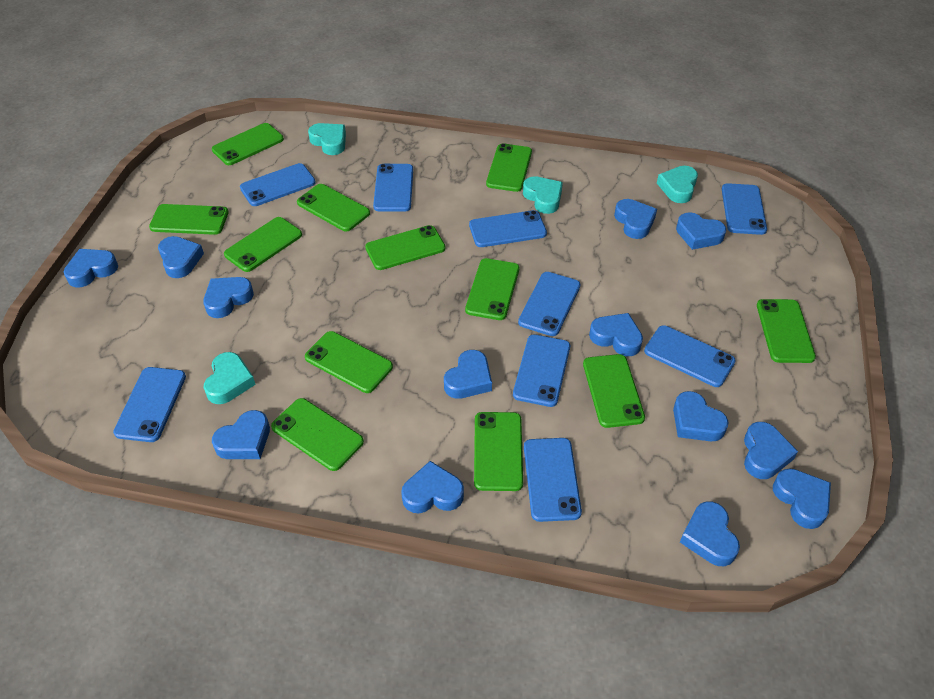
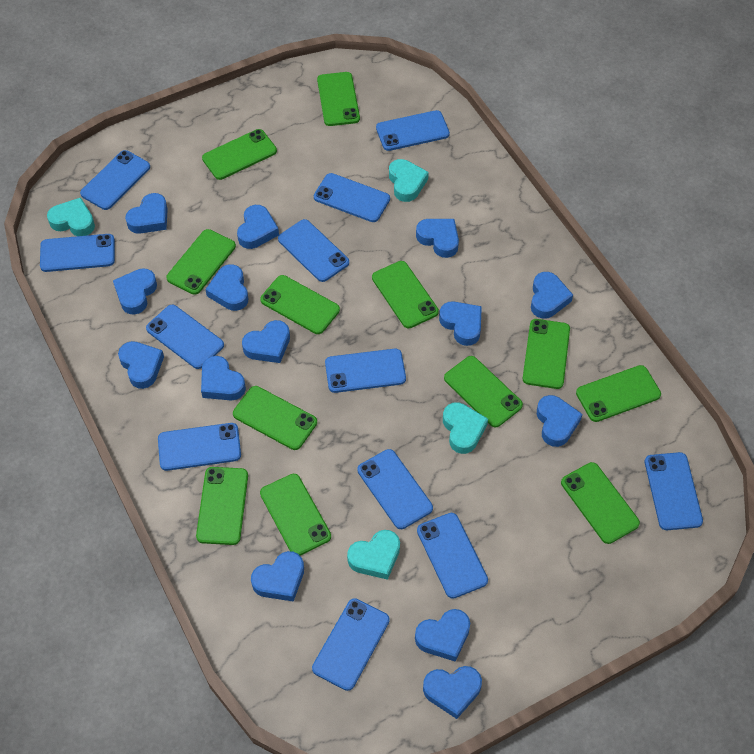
blue heart: 13 -> 14
blue phone: 9 -> 12

